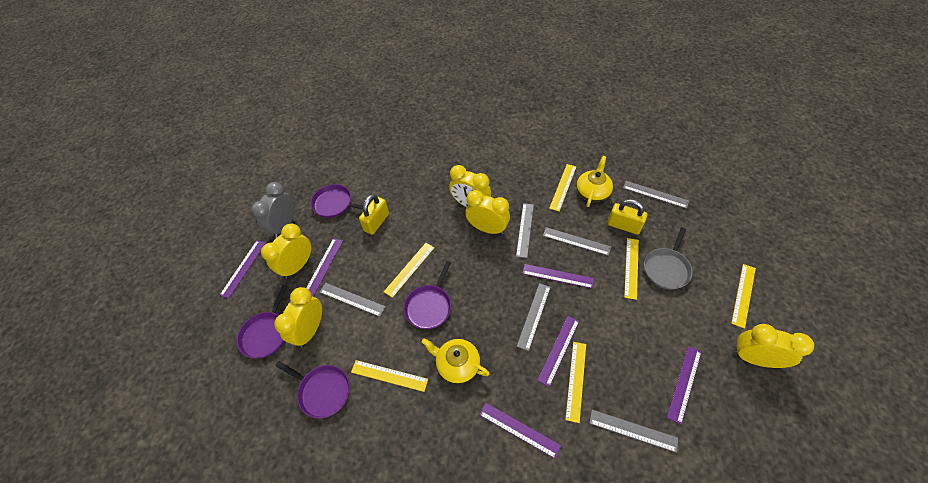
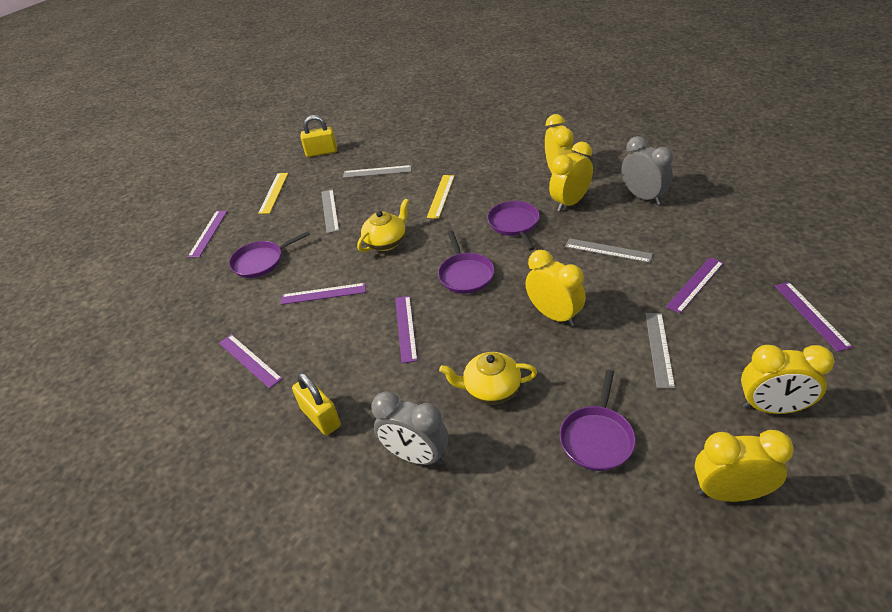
grey clock: 1 -> 2
grey pan: 1 -> 0
grey ruler: 6 -> 4
yellow ruler: 6 -> 2

